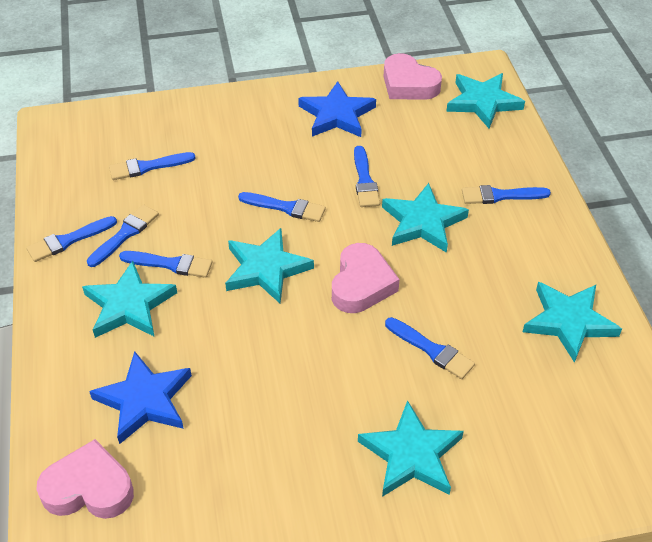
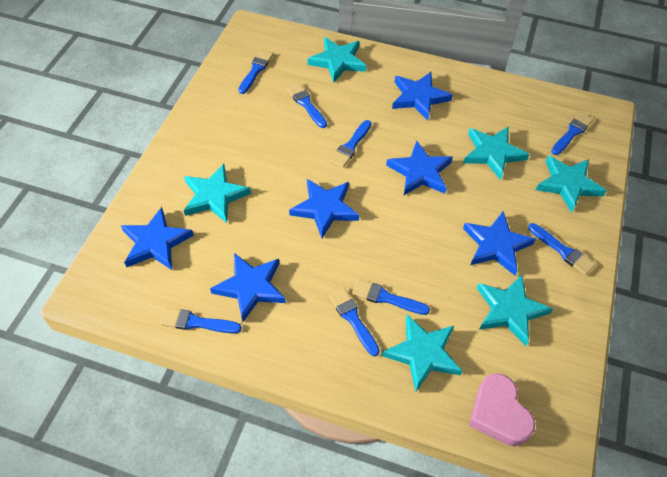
blue star: 2 -> 6
pink heart: 3 -> 1

